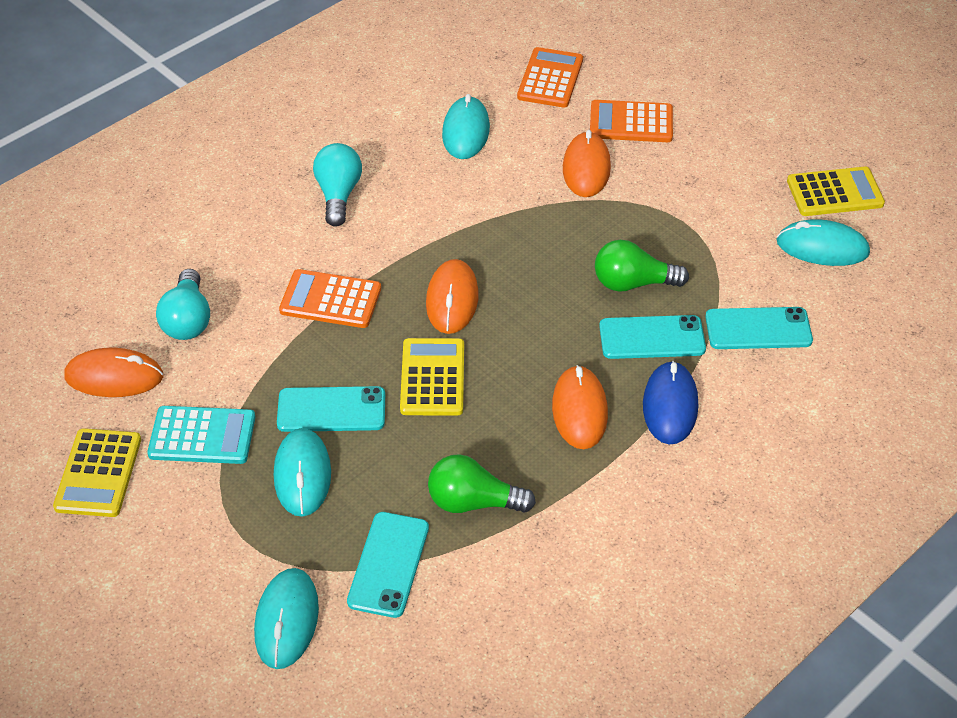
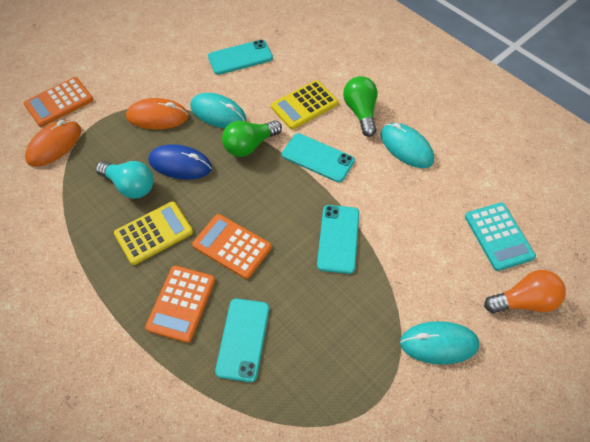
orange light bulb: 0 -> 1
orange mouse: 4 -> 2
turquoise light bulb: 2 -> 1
turquoise mouse: 4 -> 3
yellow calculator: 3 -> 2

